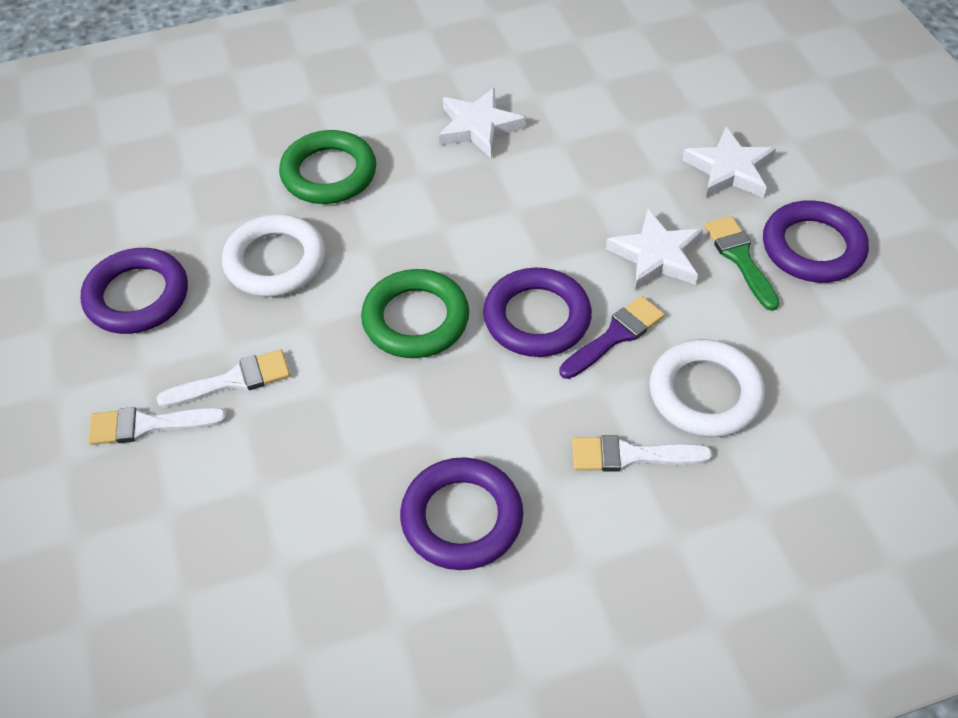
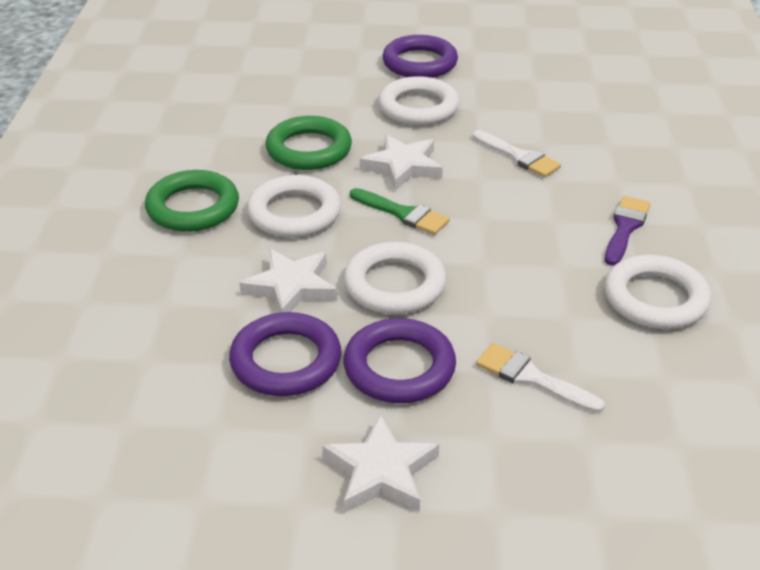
purple ring: 4 -> 3
white brush: 3 -> 2
white ring: 2 -> 4

